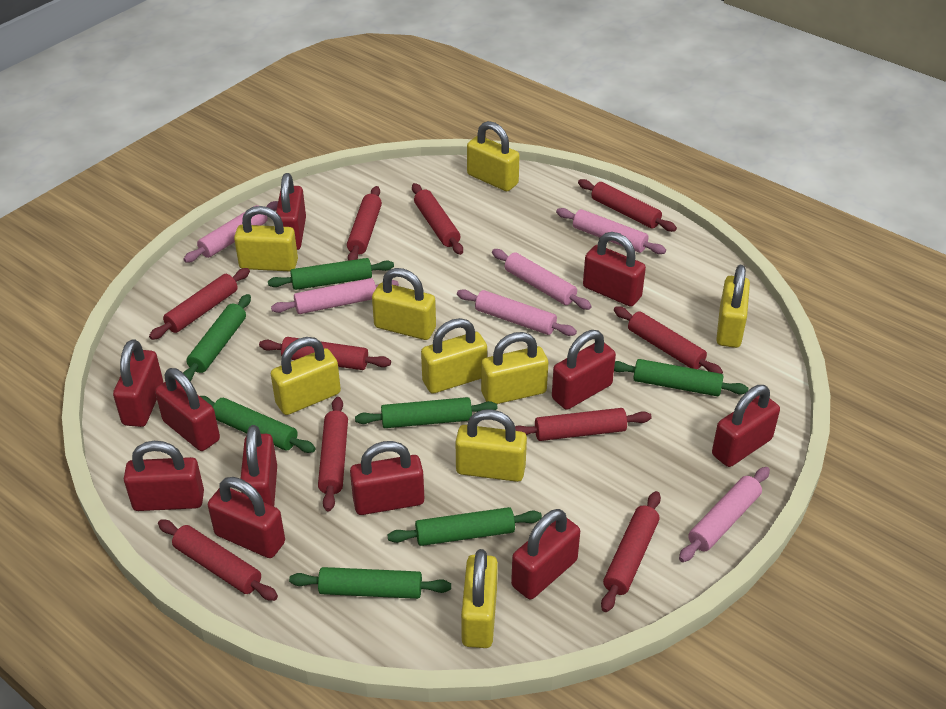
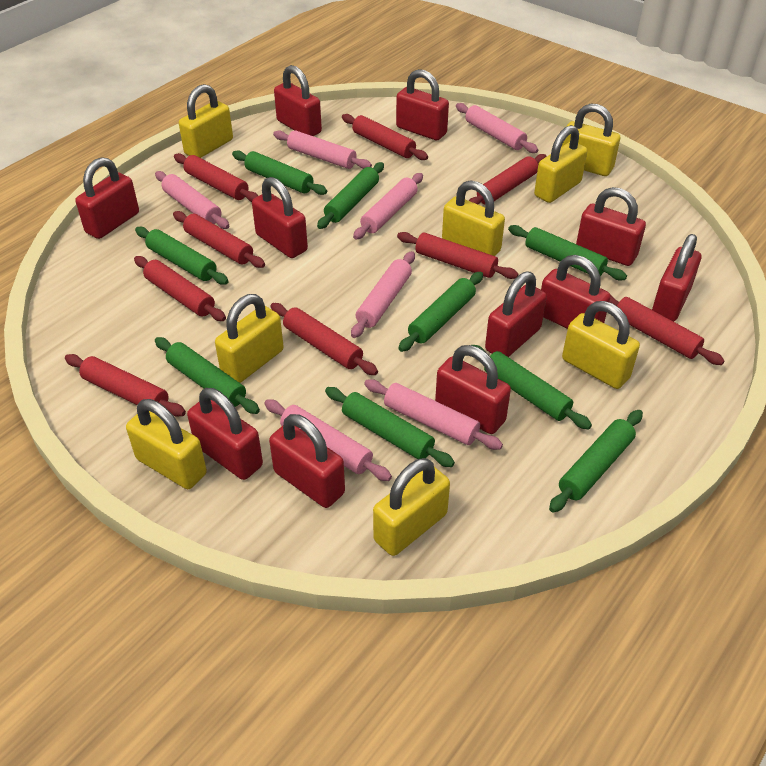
green rolling pin: 7 -> 9
pink rolling pin: 6 -> 7
red rolling pin: 10 -> 9
yellow padlock: 9 -> 8

